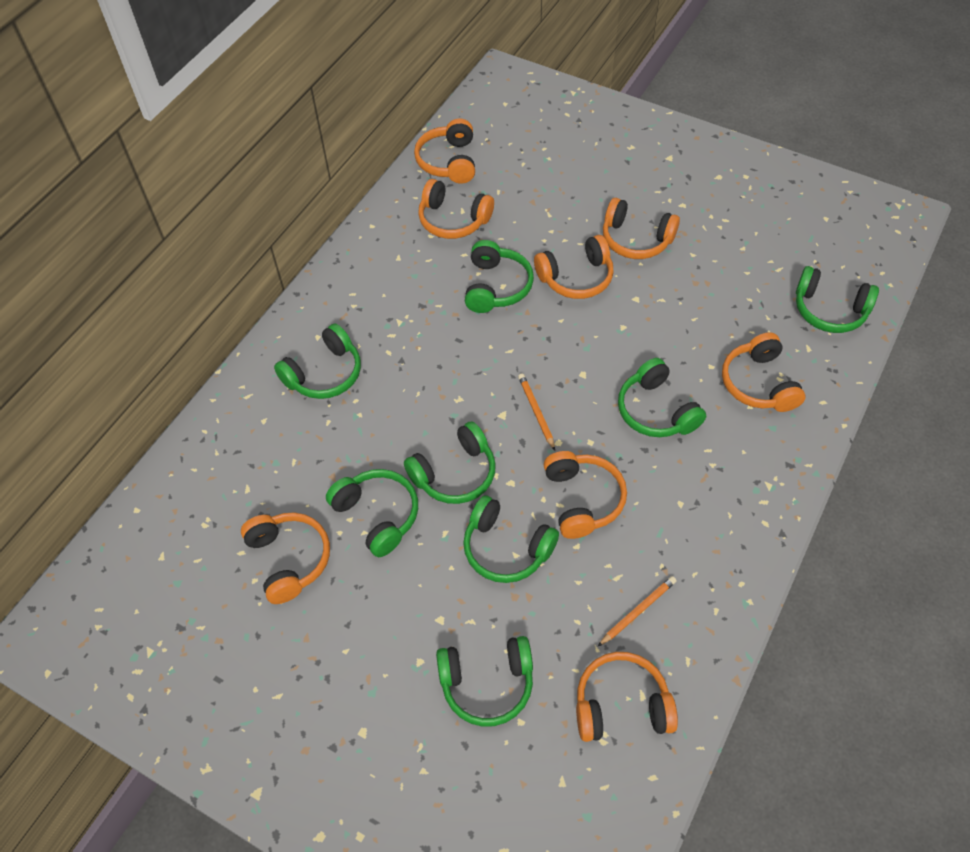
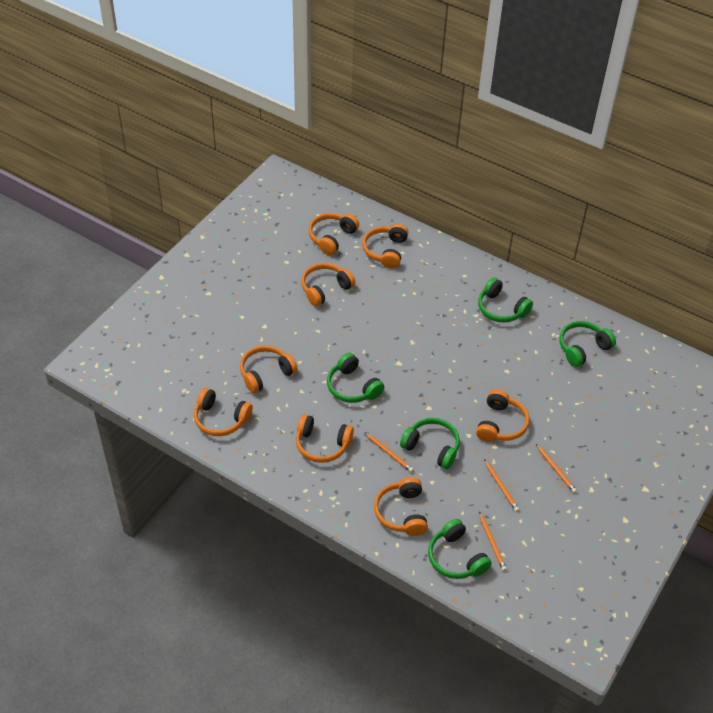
green headphones: 8 -> 5
orange pencil: 2 -> 4

